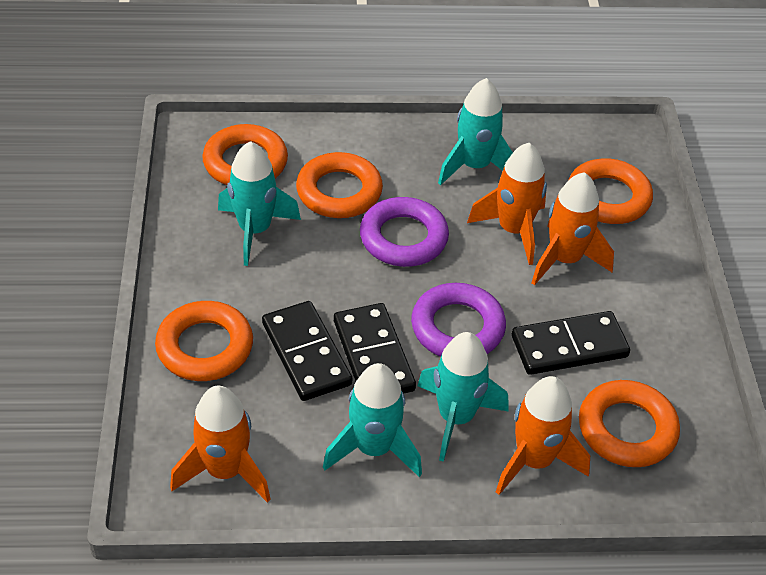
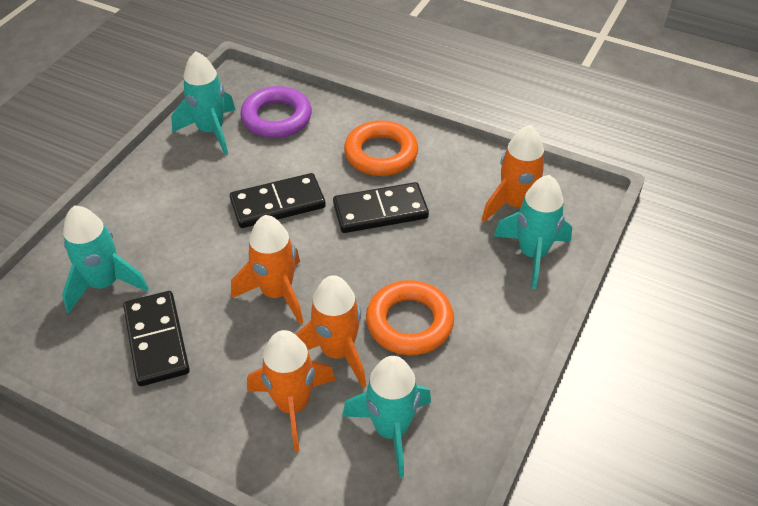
orange ring: 5 -> 2
purple ring: 2 -> 1

